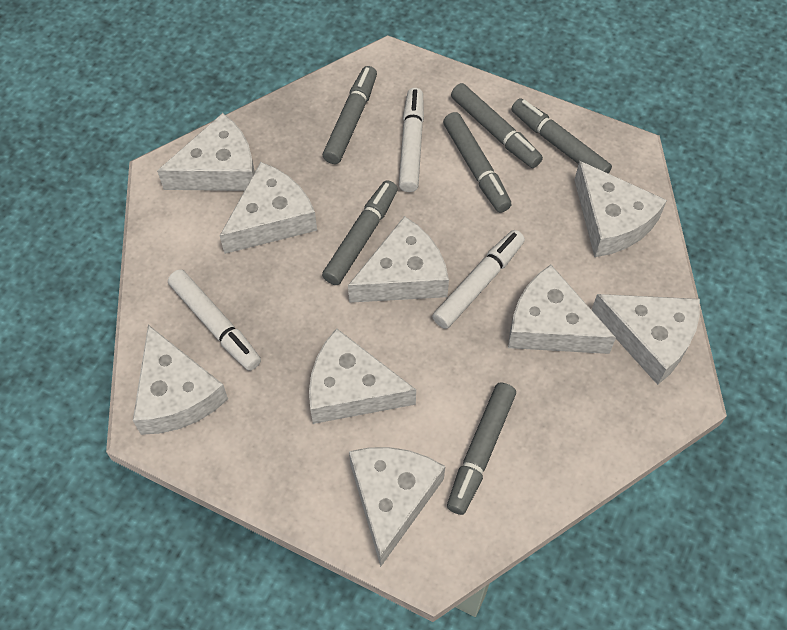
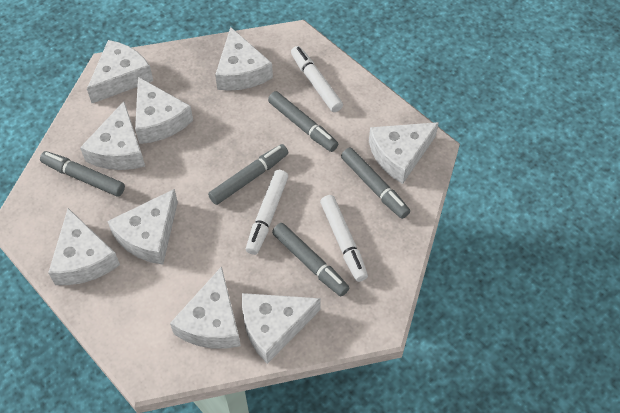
grey marker: 6 -> 5

